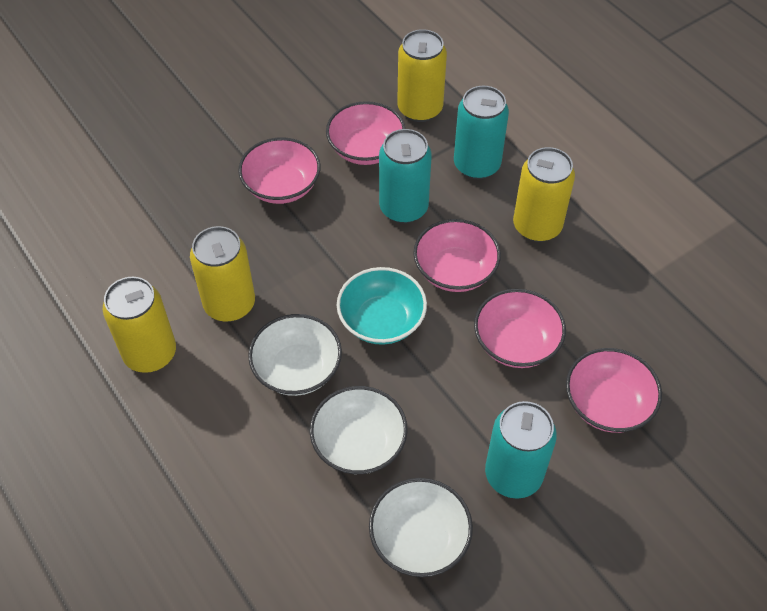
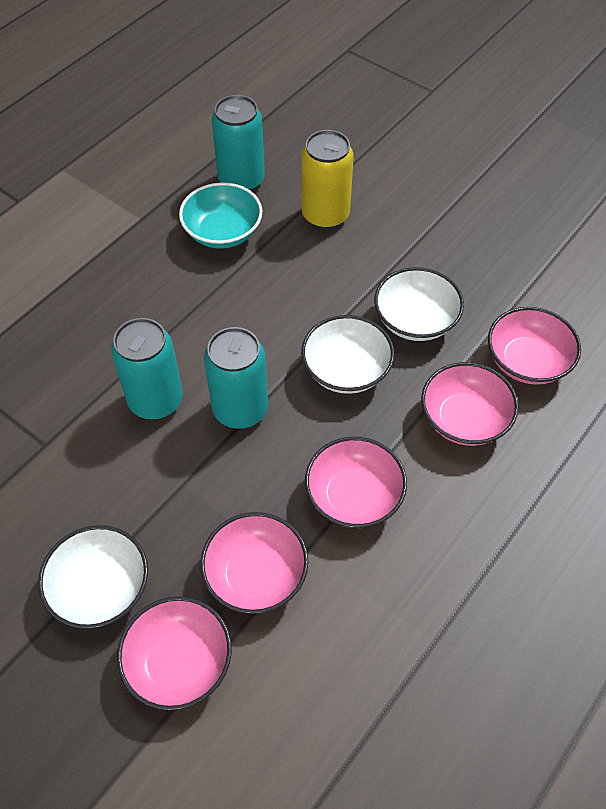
yellow can: 4 -> 1

